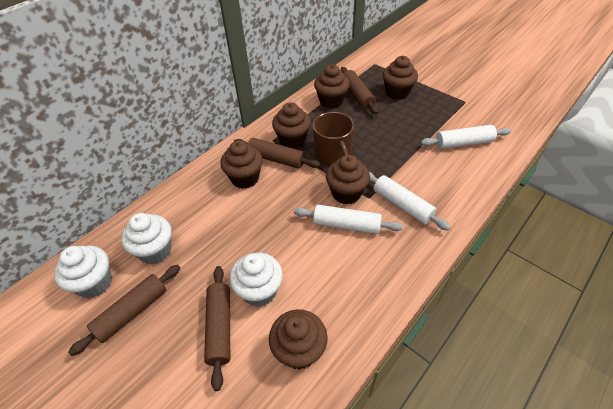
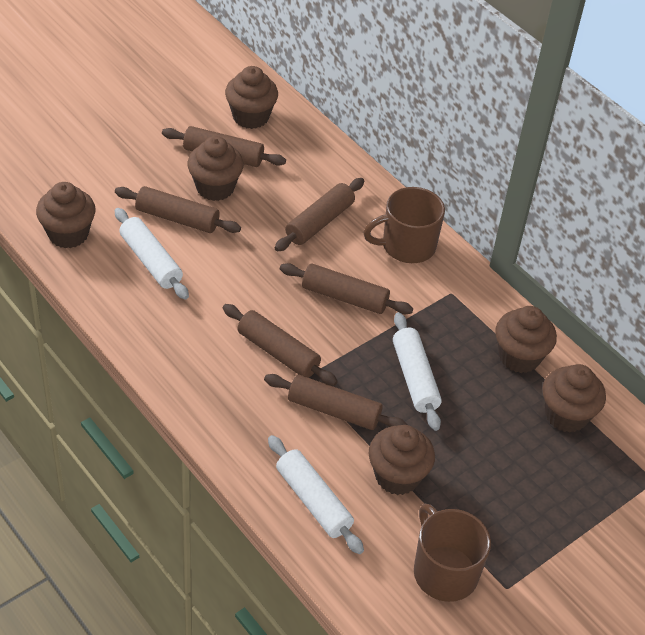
brown mug: 1 -> 2
brown rolling pin: 4 -> 6
white cupcake: 3 -> 0

